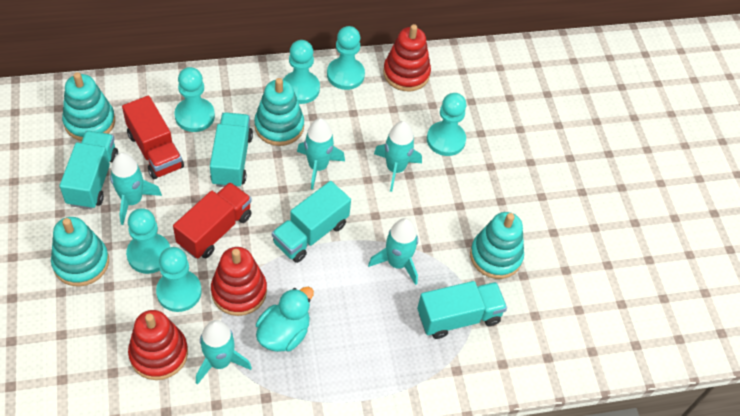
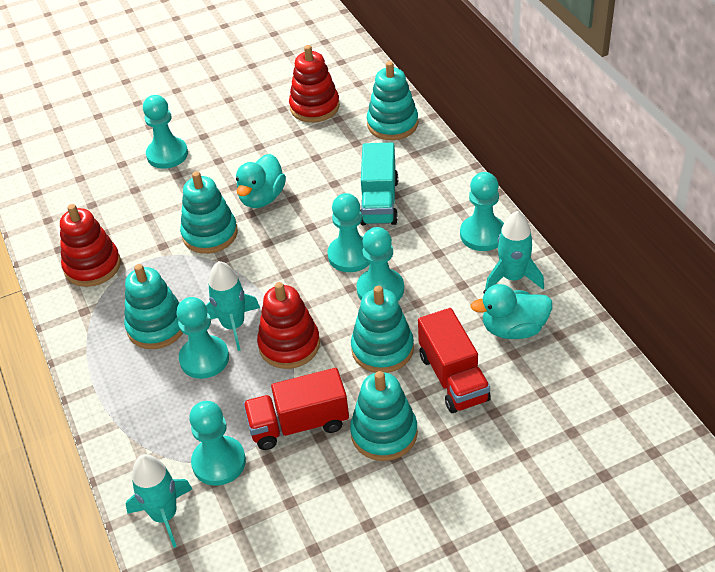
turquoise duck: 1 -> 2
turquoise rocket: 5 -> 3
turquoise stacking toy: 4 -> 5
turquoise truck: 4 -> 1

